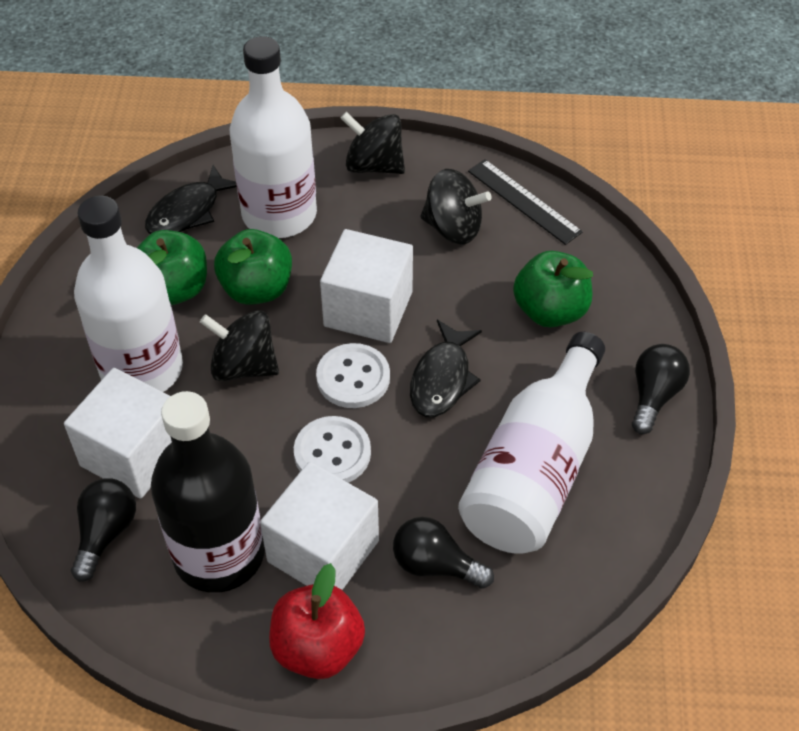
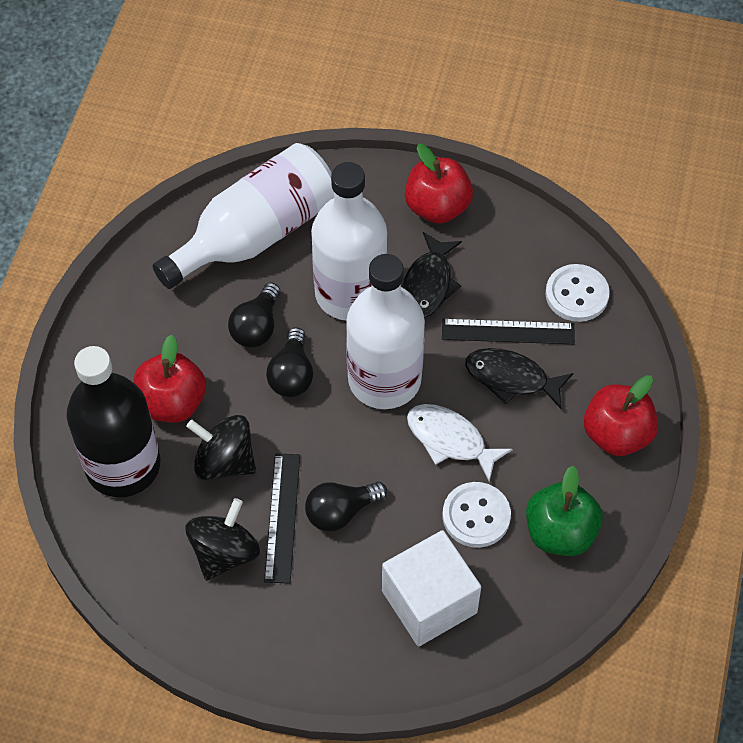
black ruler: 1 -> 2
black spinning top: 3 -> 2
green apple: 3 -> 1
red apple: 1 -> 3
white cube: 3 -> 1
white fish: 0 -> 1

